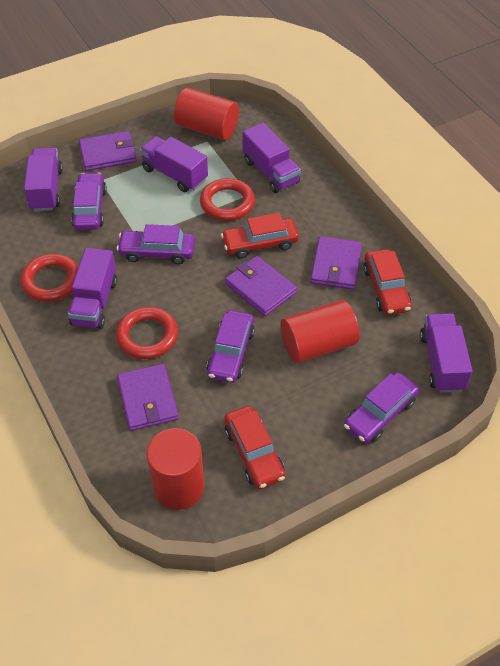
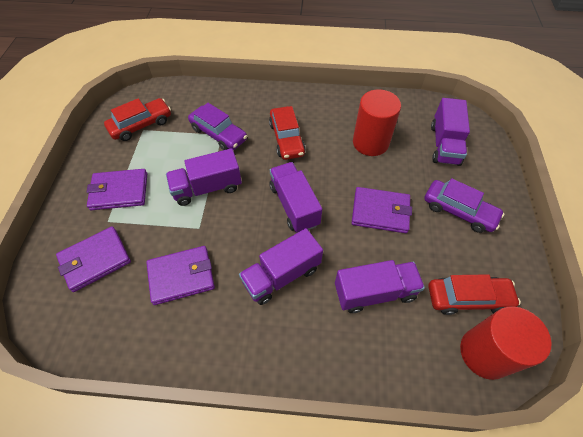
purple car: 4 -> 2
red cylinder: 3 -> 2
red ring: 3 -> 0

